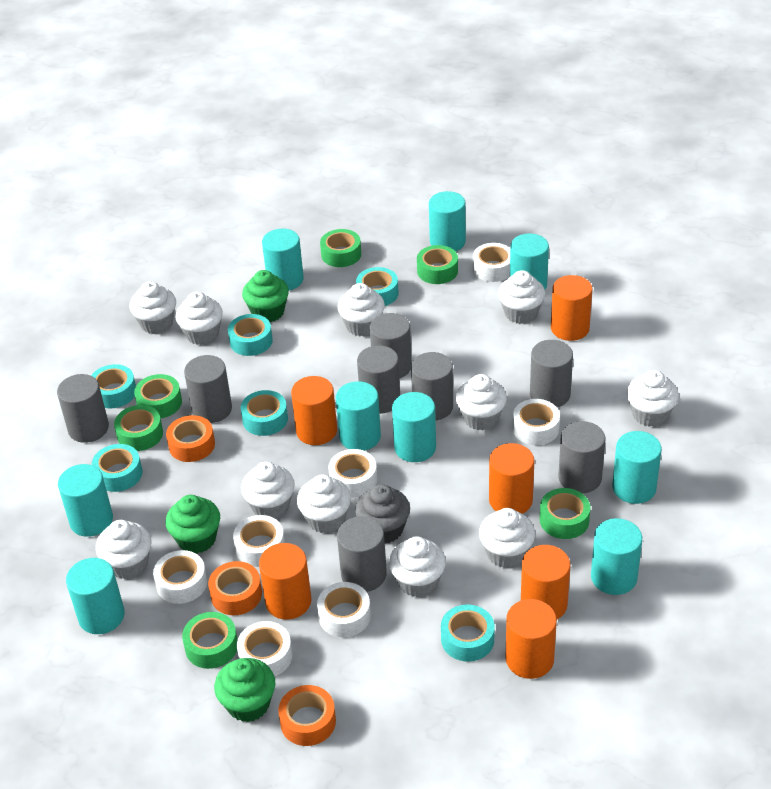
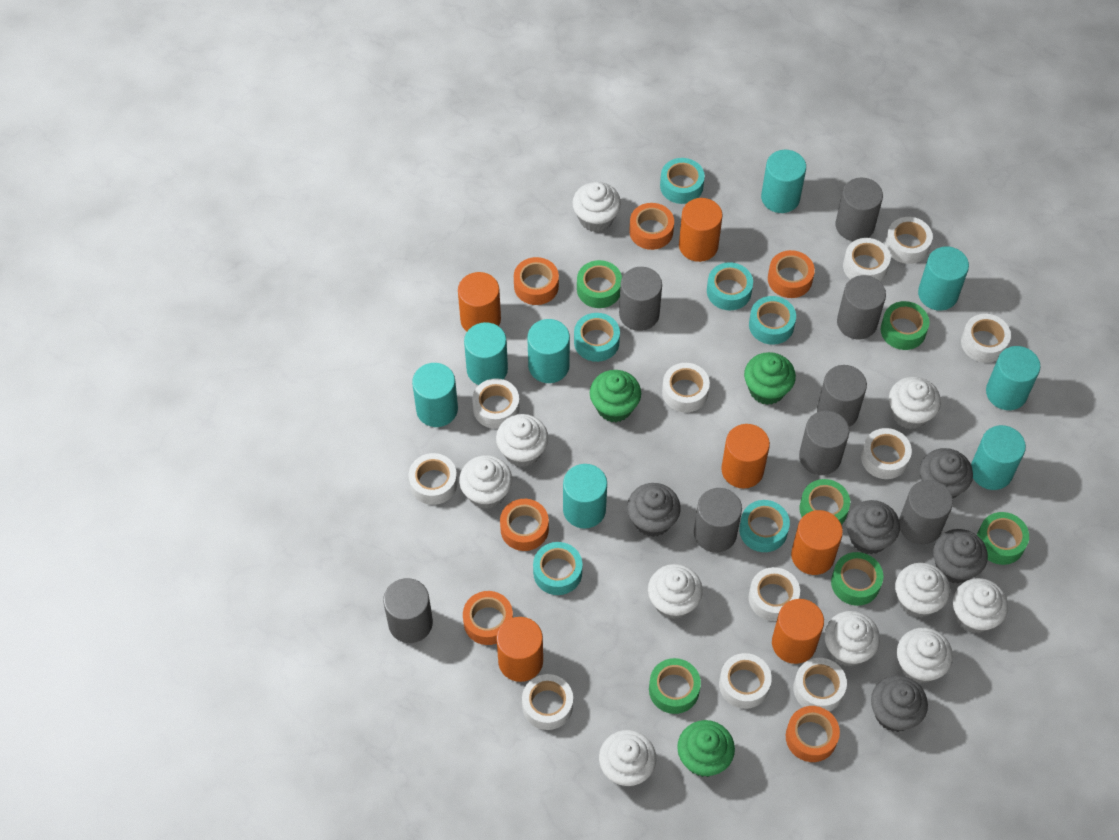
grey cupcake: 1 -> 5
orange tape: 3 -> 6
turquoise cylinder: 9 -> 8
white cupcake: 11 -> 10
white tape: 7 -> 11

